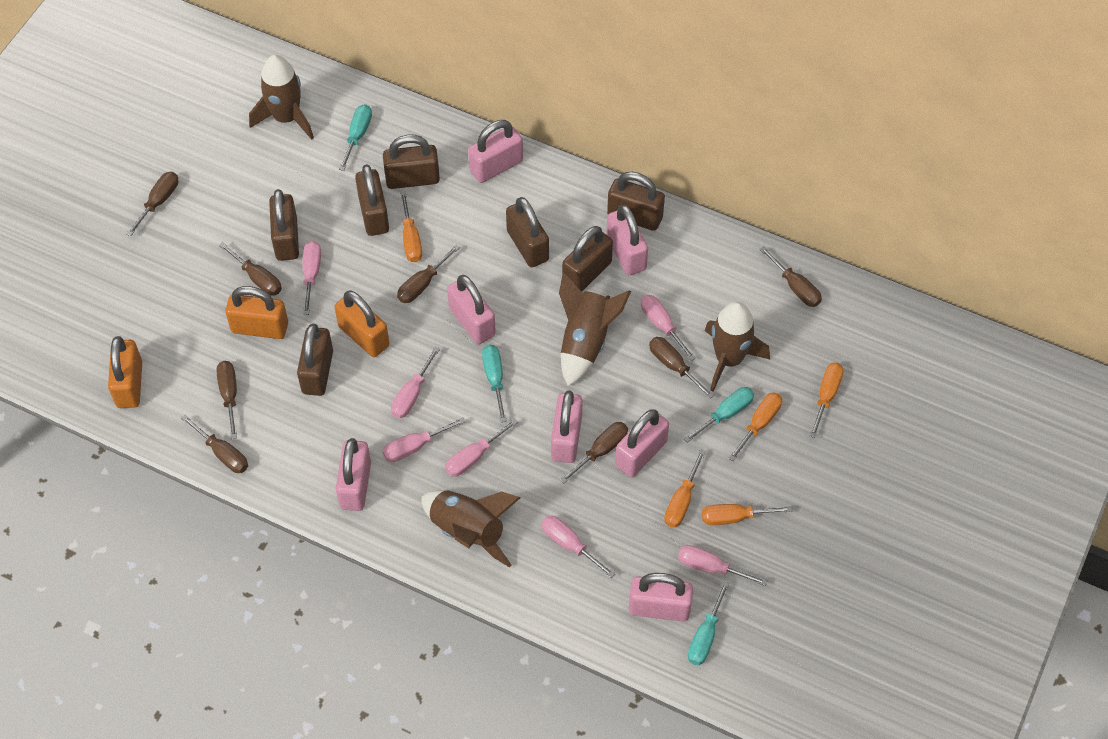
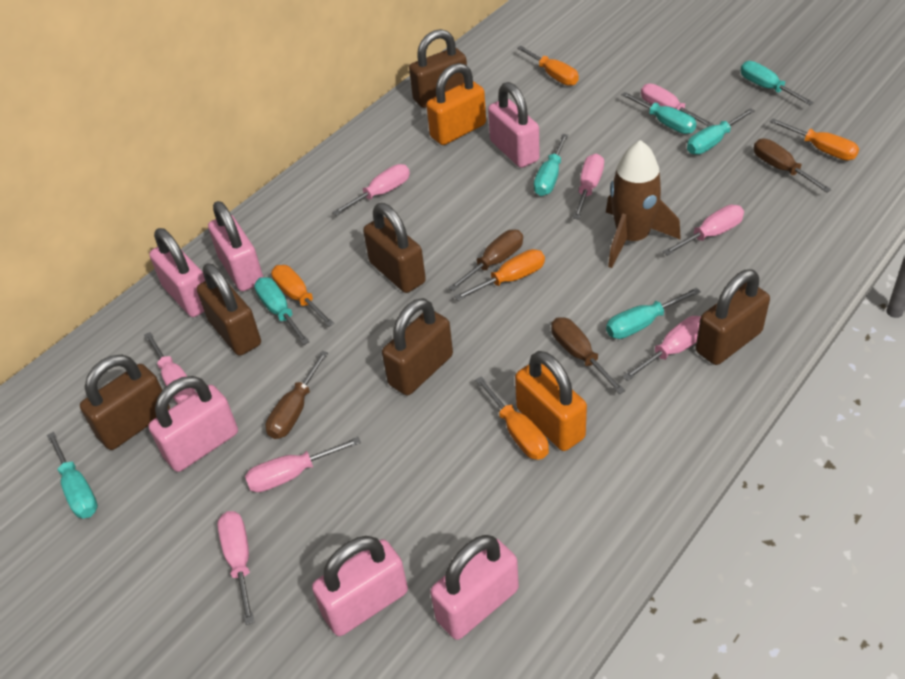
brown padlock: 7 -> 6
brown rocket: 4 -> 1
brown screwdriver: 8 -> 4
orange padlock: 3 -> 2
pink padlock: 7 -> 6
pink screwdriver: 7 -> 8
turquoise screwdriver: 4 -> 7

